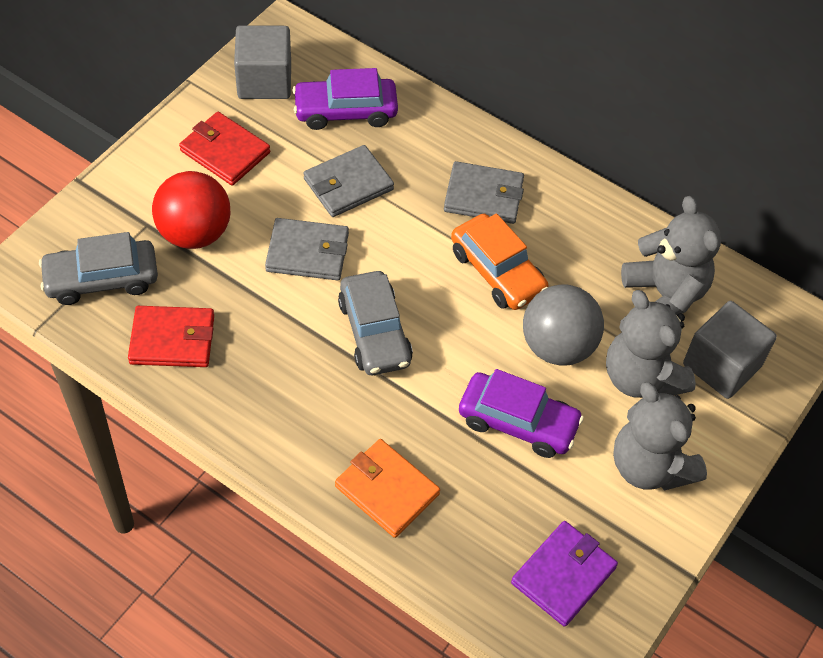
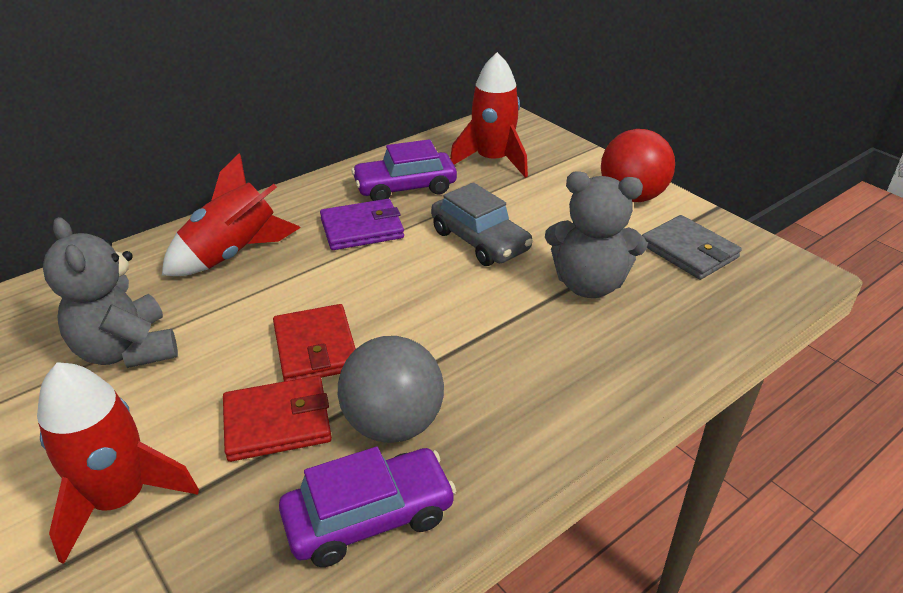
grey car: 2 -> 1
grey cube: 2 -> 0
grey teddy bear: 3 -> 2
grey wallet: 3 -> 1
orange car: 1 -> 0
orange wallet: 1 -> 0
red rocket: 0 -> 3

